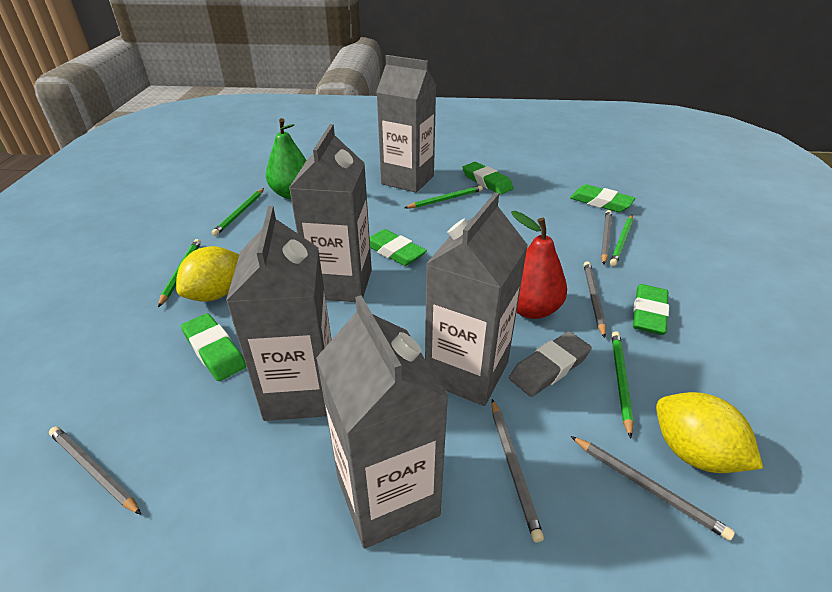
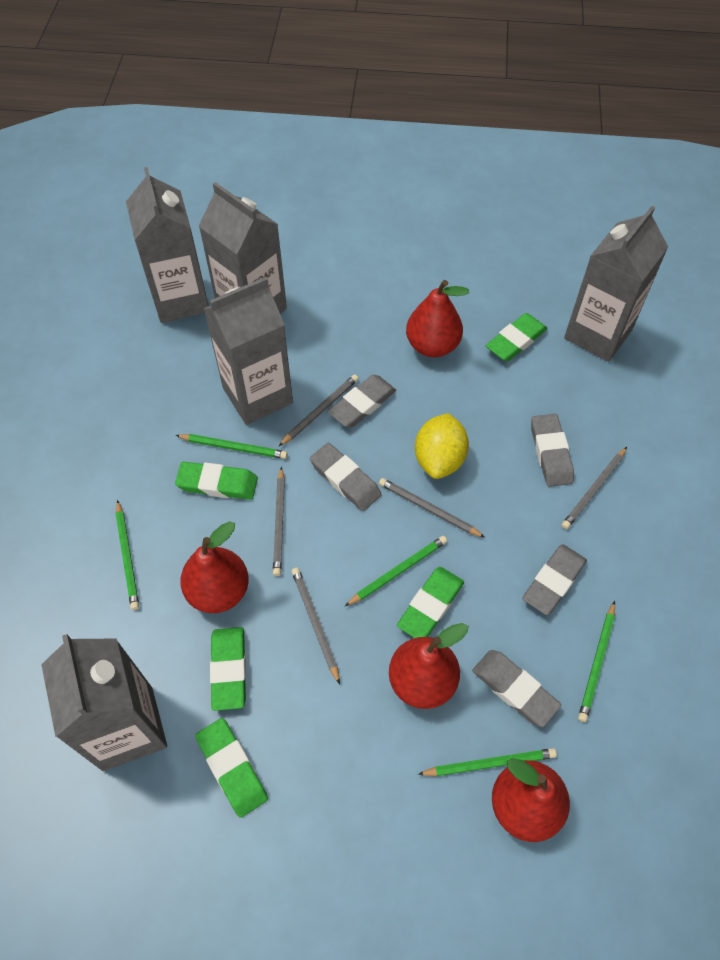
green pear: 1 -> 0
grey eraser: 1 -> 5
red pear: 1 -> 4
yellow lemon: 2 -> 1

